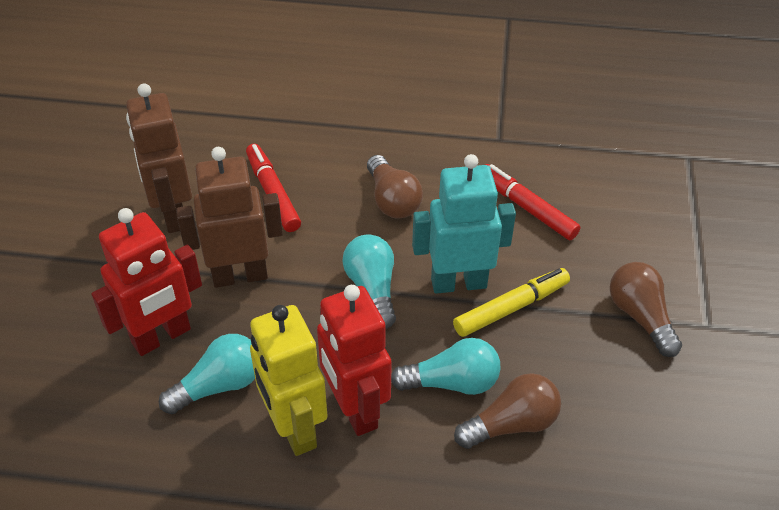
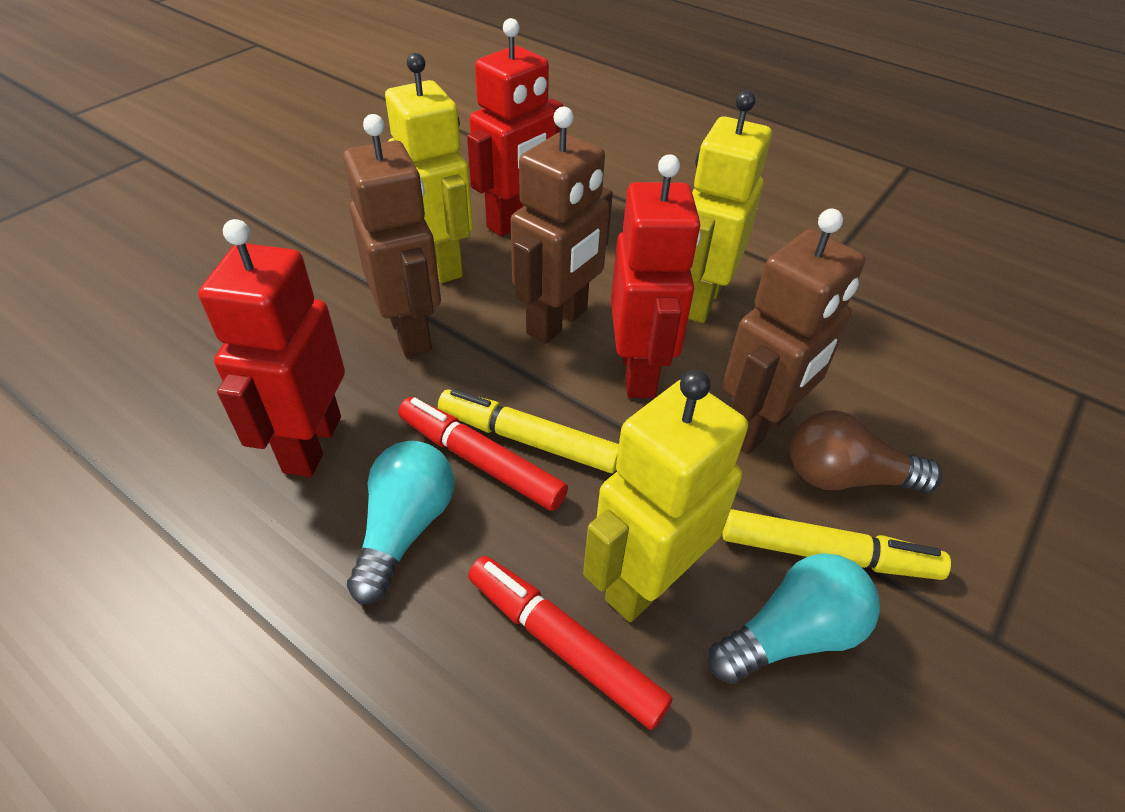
brown light bulb: 3 -> 1
brown robot: 2 -> 3
red robot: 2 -> 3
turquoise light bulb: 3 -> 2
turquoise robot: 1 -> 0
yellow marker: 1 -> 2
yellow robot: 1 -> 3

